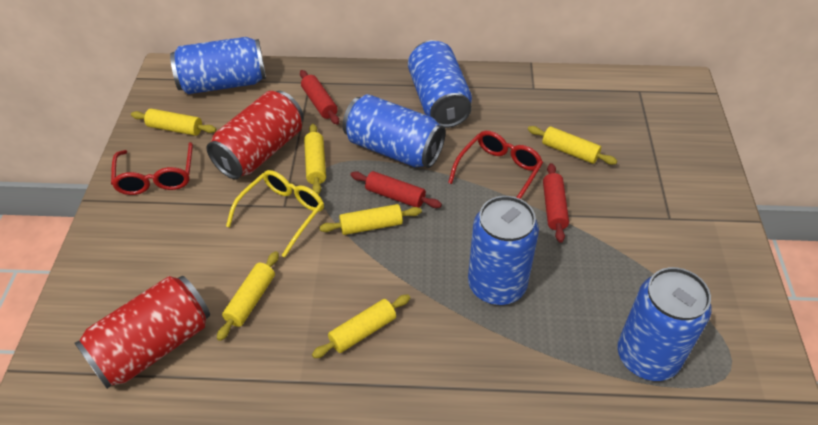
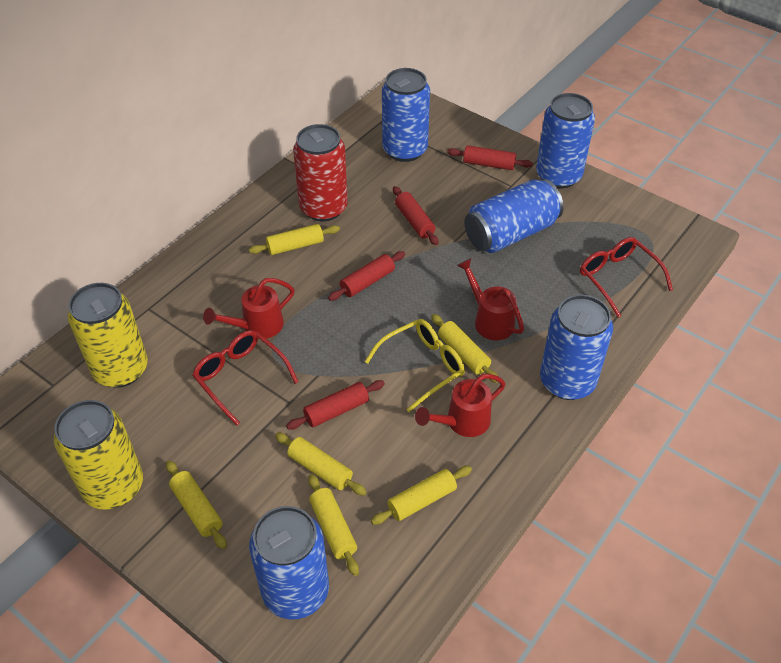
red can: 2 -> 1
red rolling pin: 3 -> 4
red watering can: 0 -> 3
yellow can: 0 -> 2

